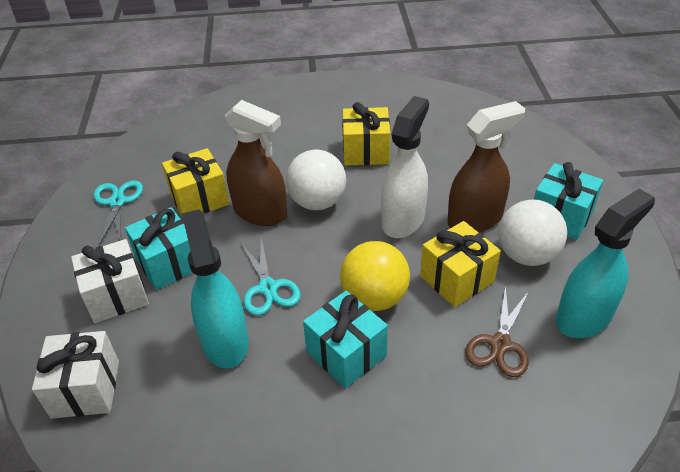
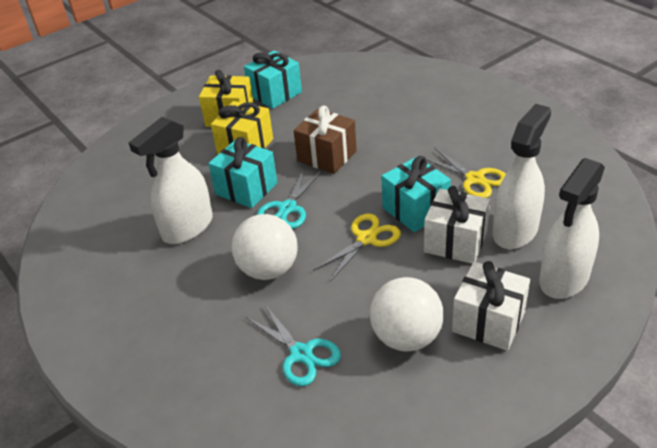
brown gift: 0 -> 1
brown scissors: 1 -> 0
brown spray bottle: 2 -> 0
turquoise spray bottle: 2 -> 0
white spray bottle: 1 -> 3
yellow ball: 1 -> 0
yellow gift: 3 -> 2
yellow scissors: 0 -> 2

